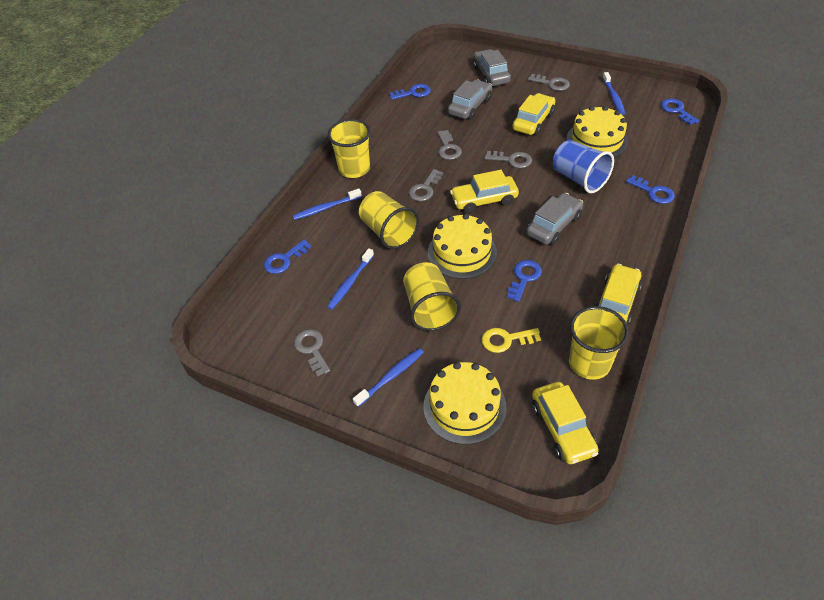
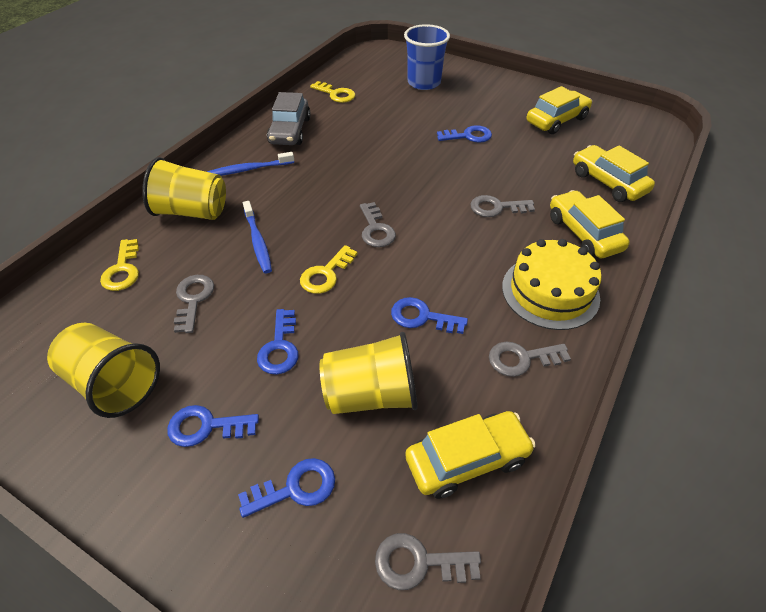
blue toothbrush: 4 -> 2
grey car: 3 -> 1
yellow cake: 3 -> 1
yellow cup: 4 -> 3
yellow key: 1 -> 3

